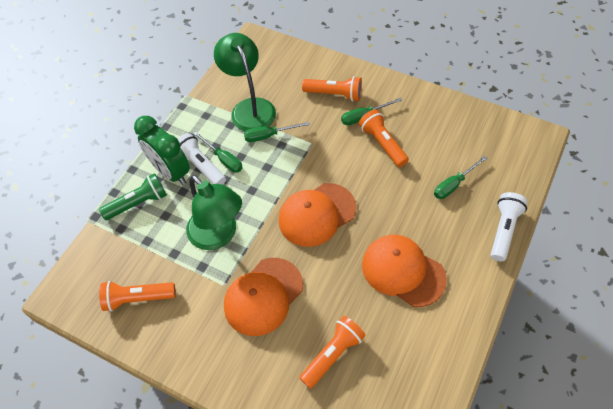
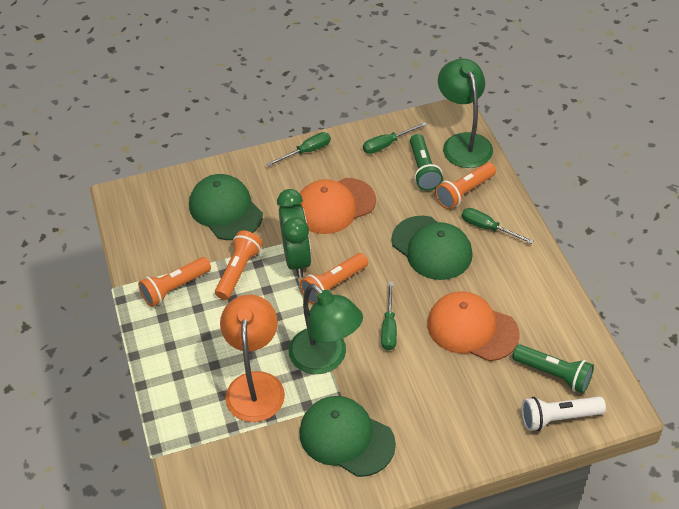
green cap: 0 -> 3
green flashlight: 1 -> 2
orange cap: 3 -> 2
orange lamp: 0 -> 1
white flashlight: 2 -> 1

